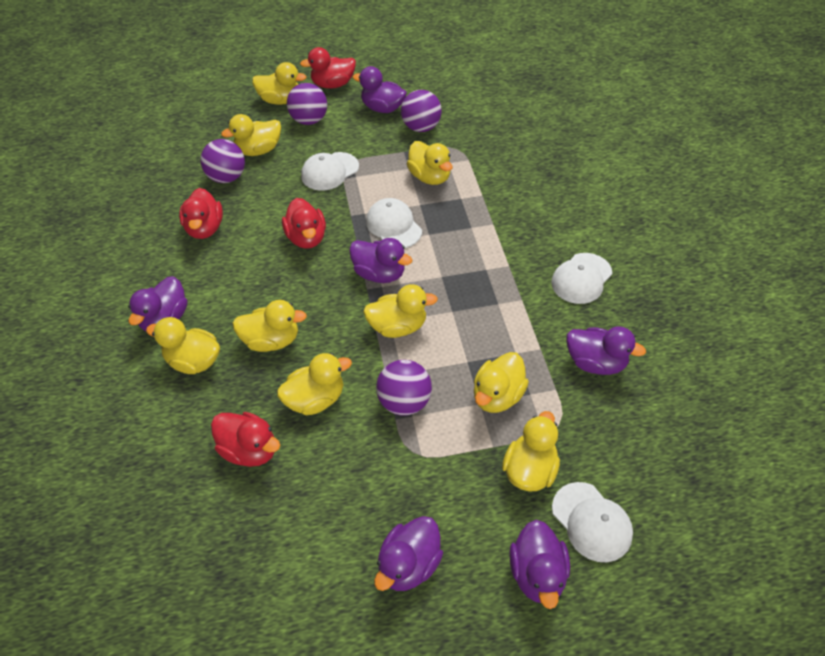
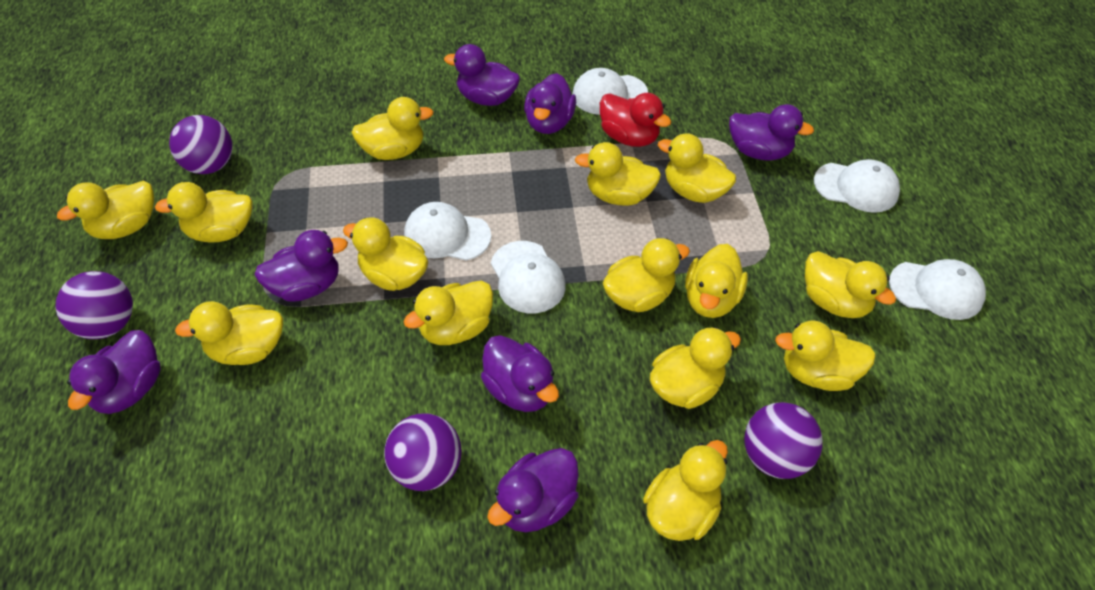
purple duck: 6 -> 7
red duck: 4 -> 1
white cap: 4 -> 5
yellow duck: 9 -> 14

